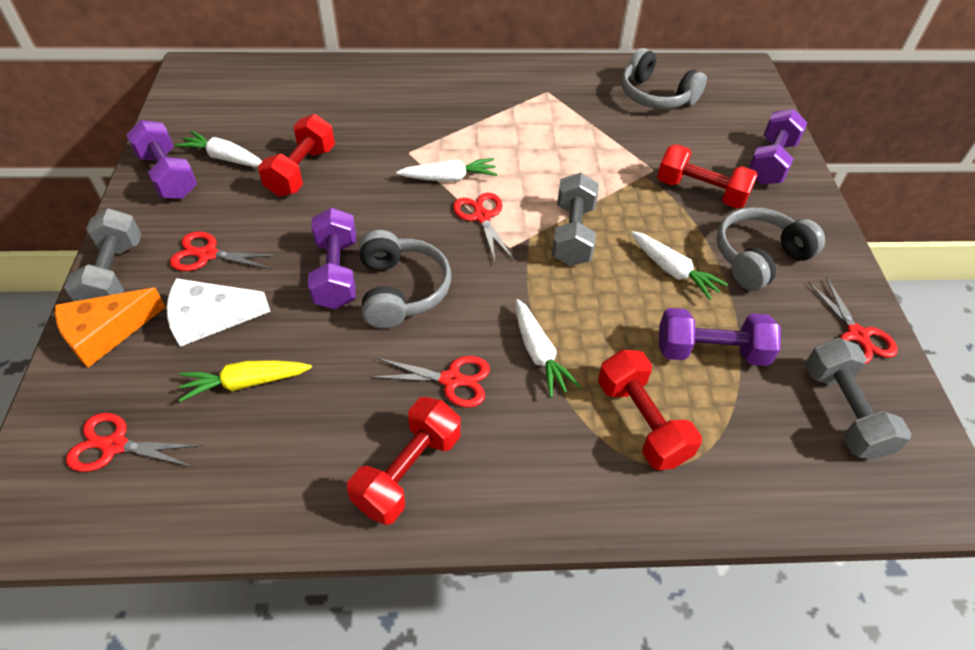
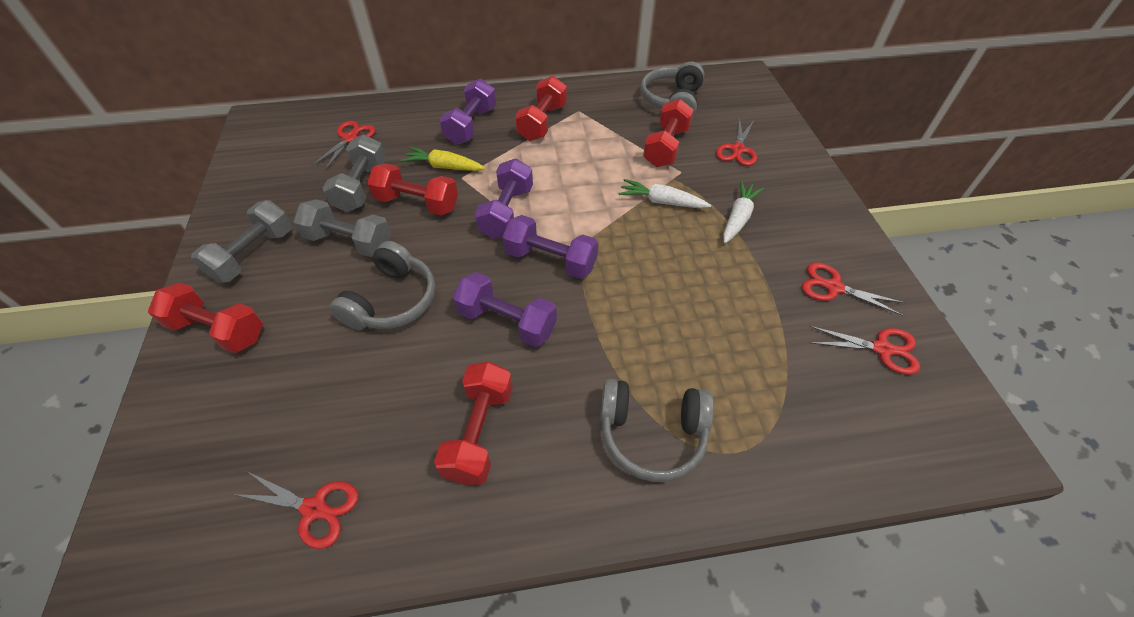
orange cheese: 1 -> 0
red dumbbell: 4 -> 5
white carrot: 4 -> 2
white cheese: 1 -> 0

